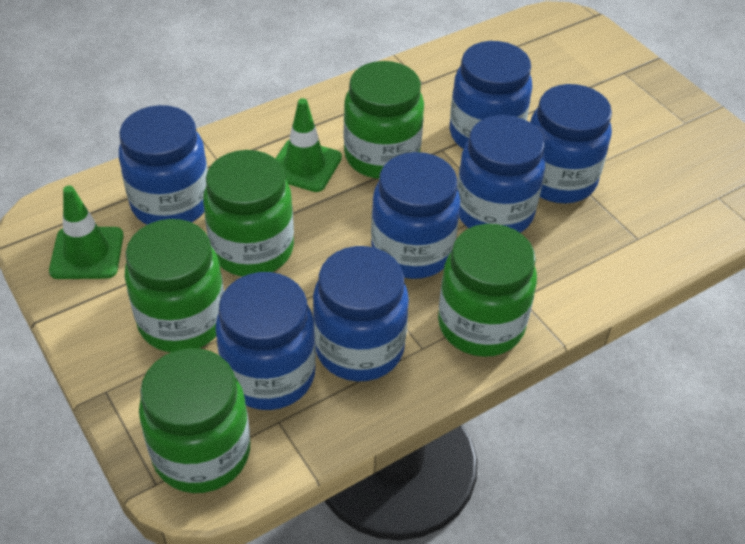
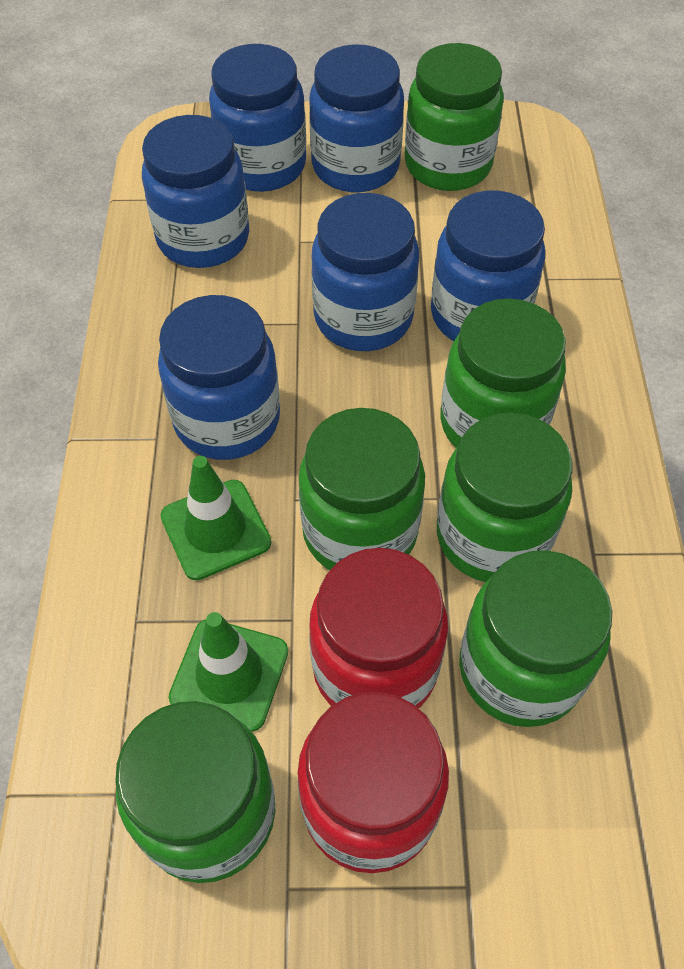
blue jar: 7 -> 6
green jar: 5 -> 6
red jar: 0 -> 2

